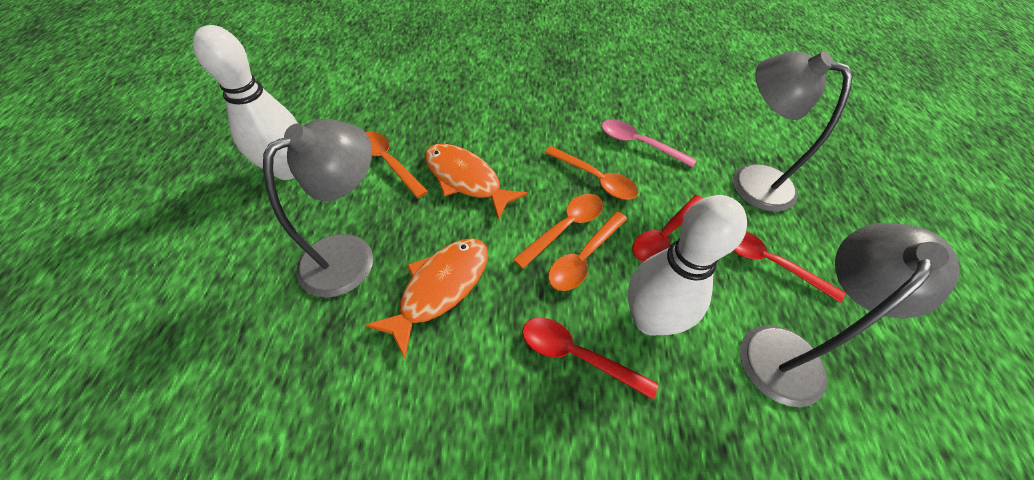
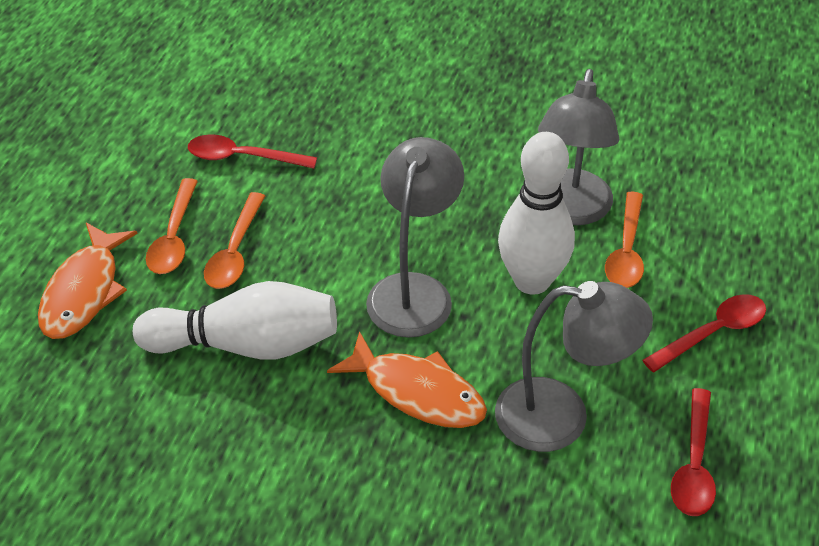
orange spoon: 4 -> 3
pink spoon: 1 -> 0

